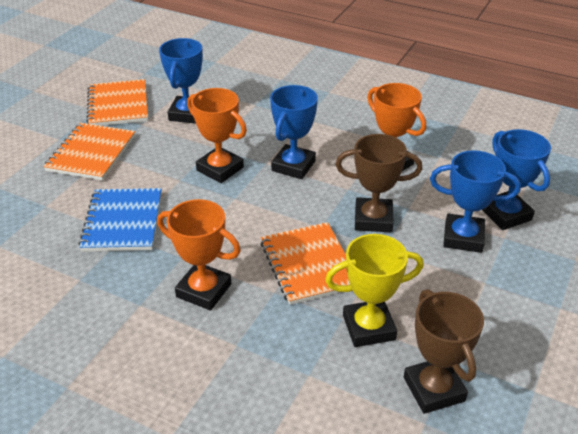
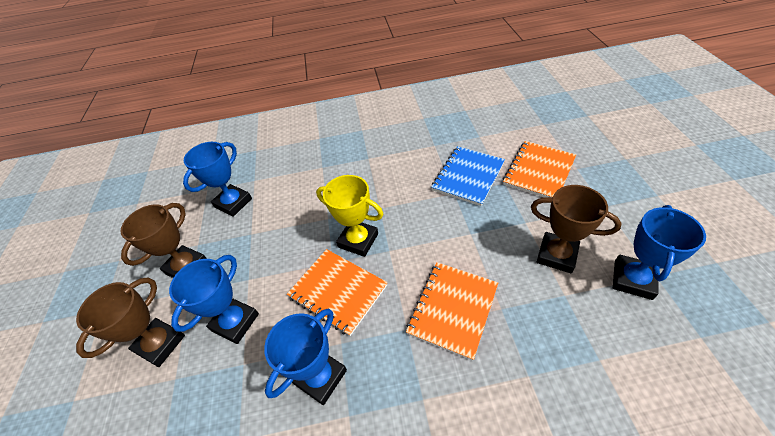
brown trophy: 2 -> 3
orange trophy: 3 -> 0

